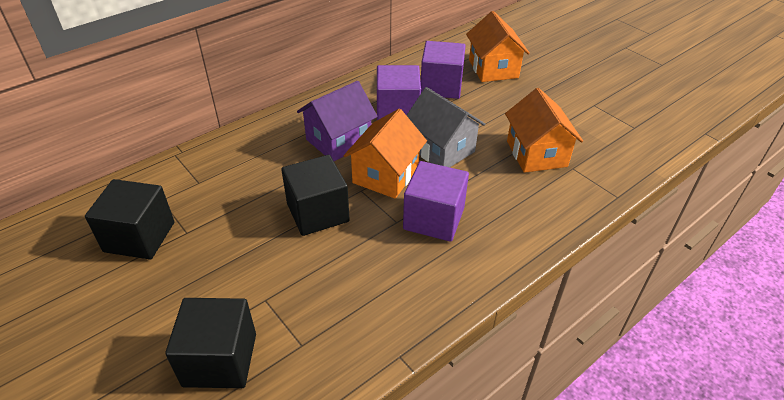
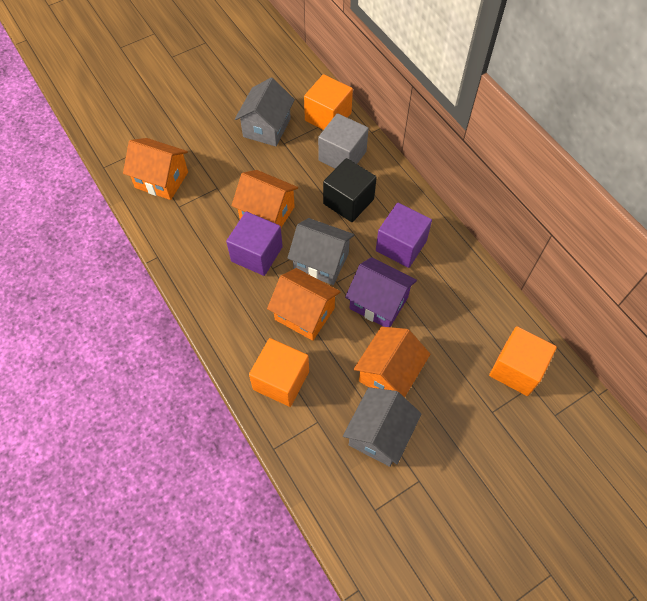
black cube: 3 -> 1
grey cube: 0 -> 1
grey house: 1 -> 3
orange cube: 0 -> 3
orange house: 3 -> 4
purple cube: 3 -> 2

